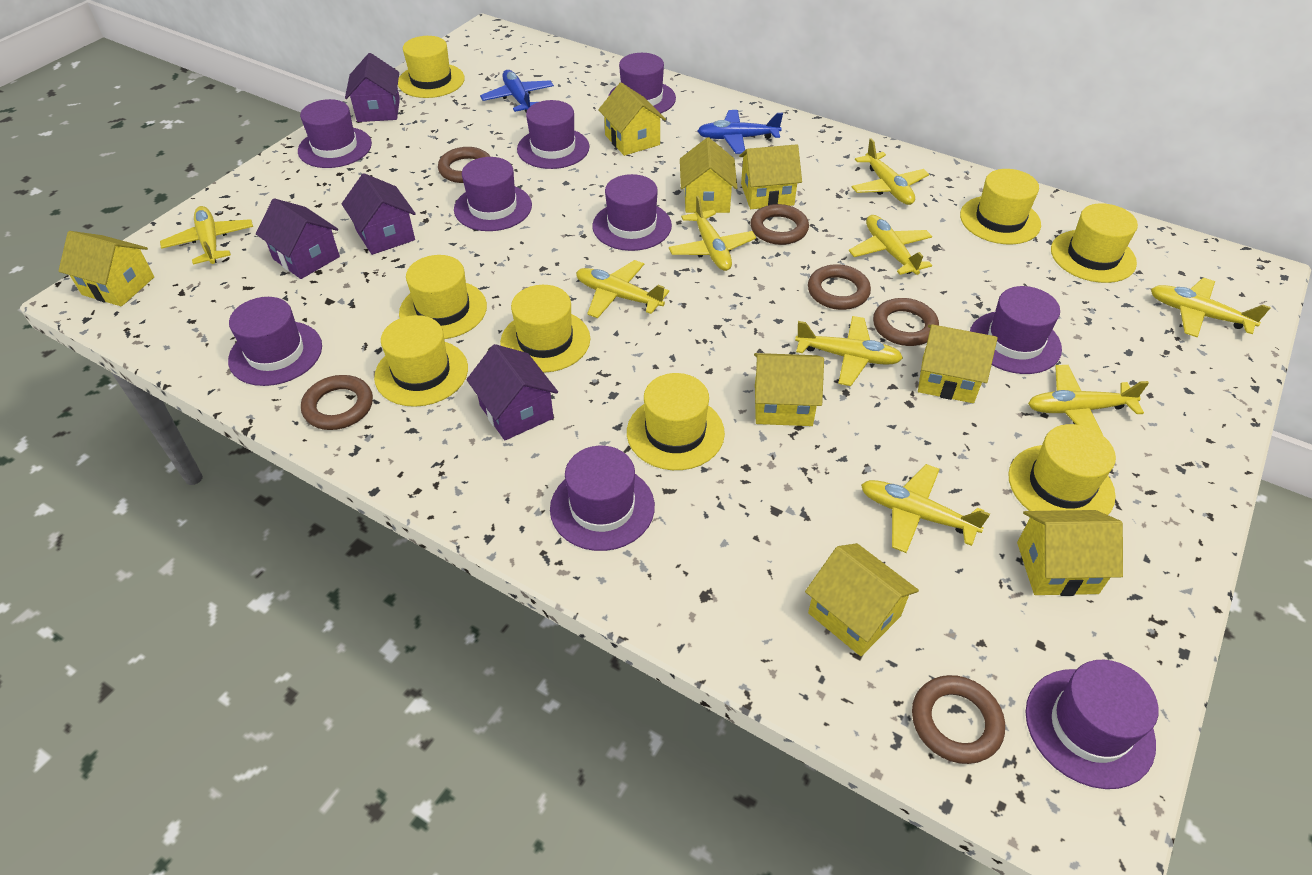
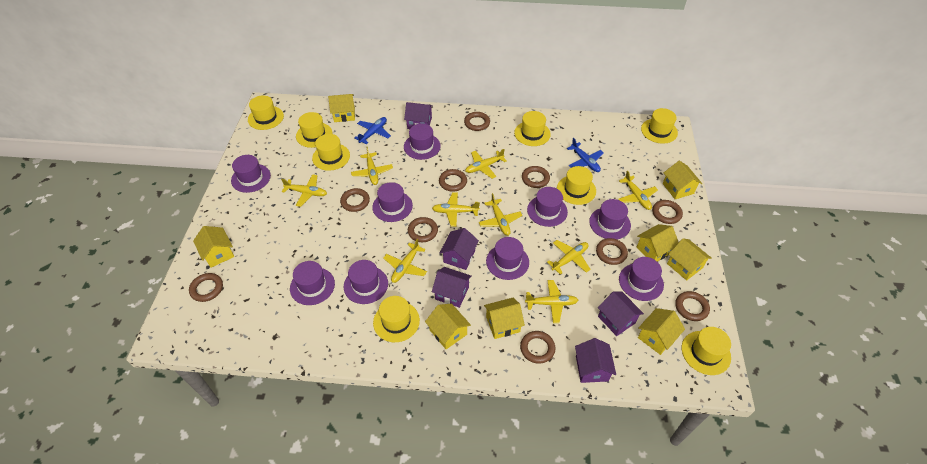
brown ring: 6 -> 10
purple house: 4 -> 5

